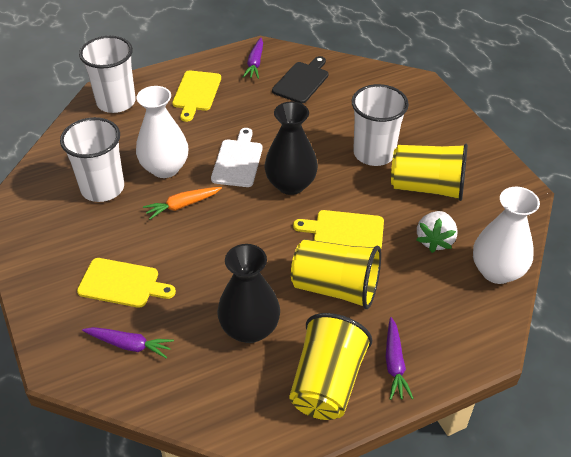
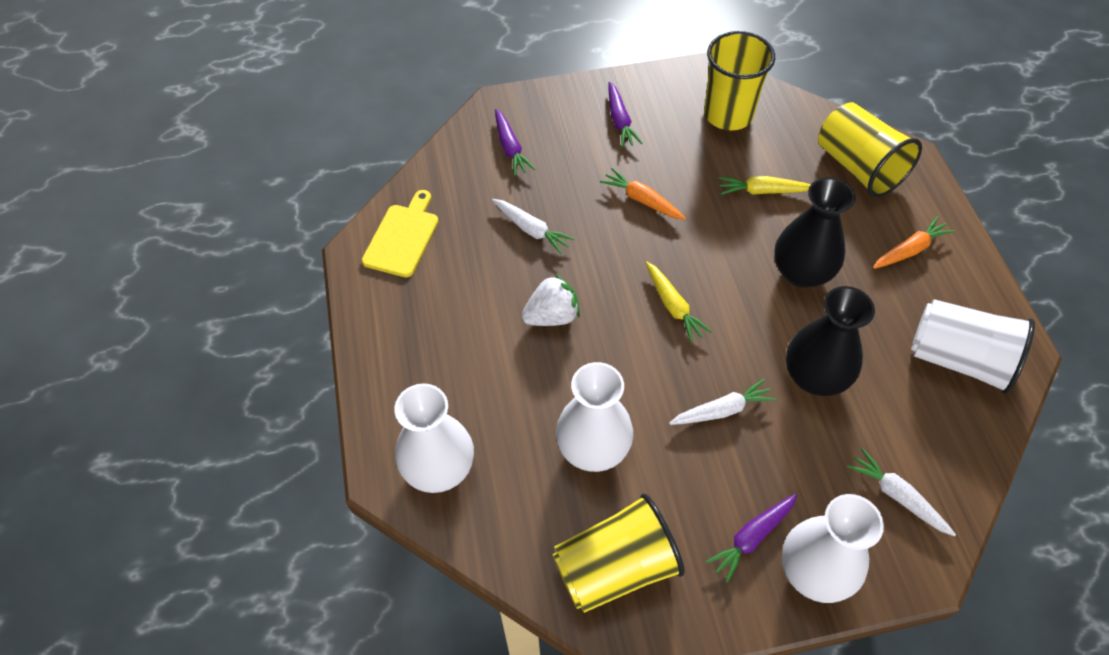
black cutting board: 1 -> 0
orange carrot: 1 -> 2
white carrot: 0 -> 3
white cup: 3 -> 1
white cutting board: 1 -> 0
white vase: 2 -> 3
yellow carrot: 0 -> 2
yellow cutting board: 3 -> 1

